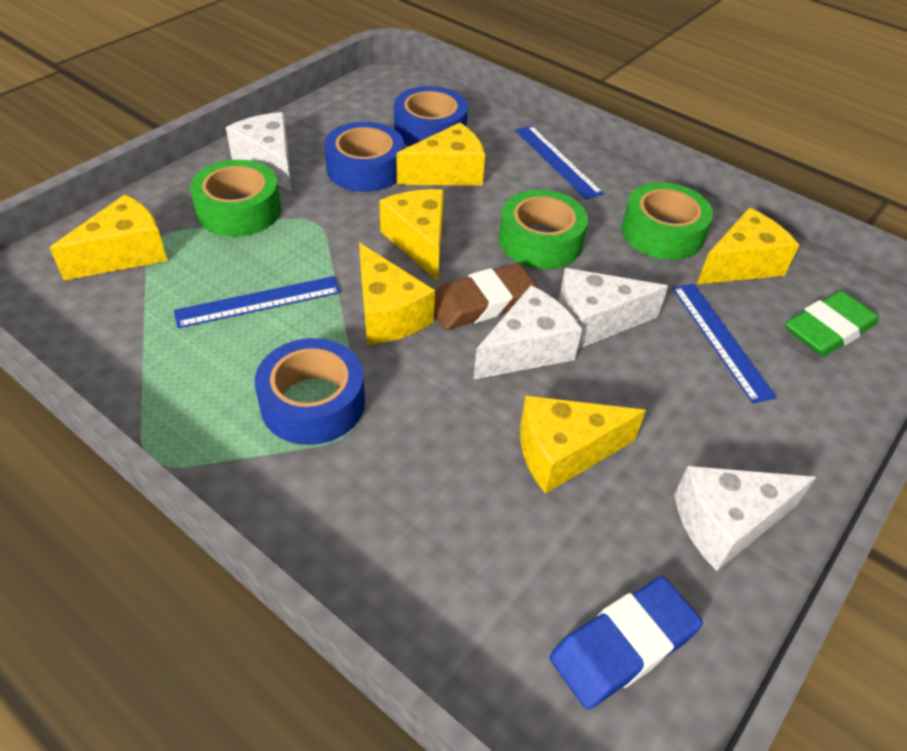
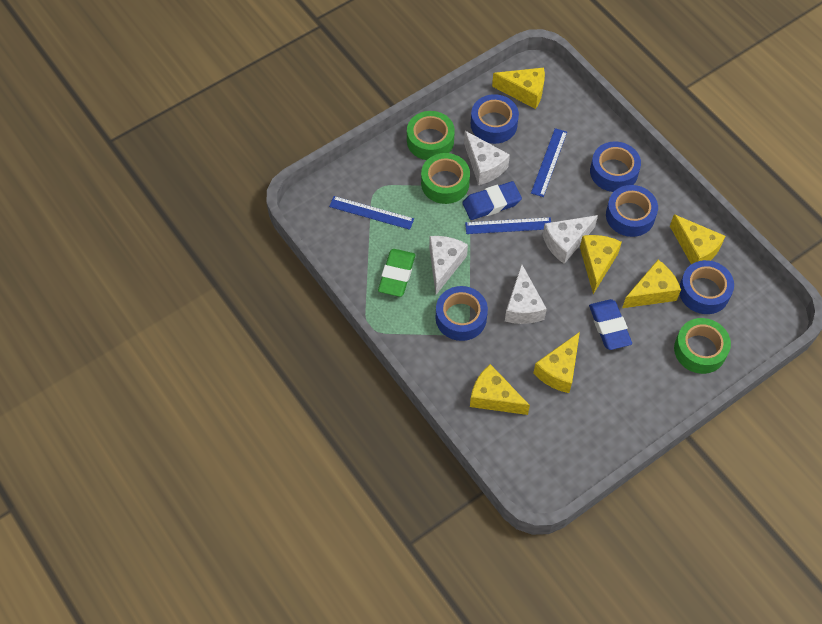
blue eraser: 1 -> 2
blue tape: 3 -> 5
brown eraser: 1 -> 0

